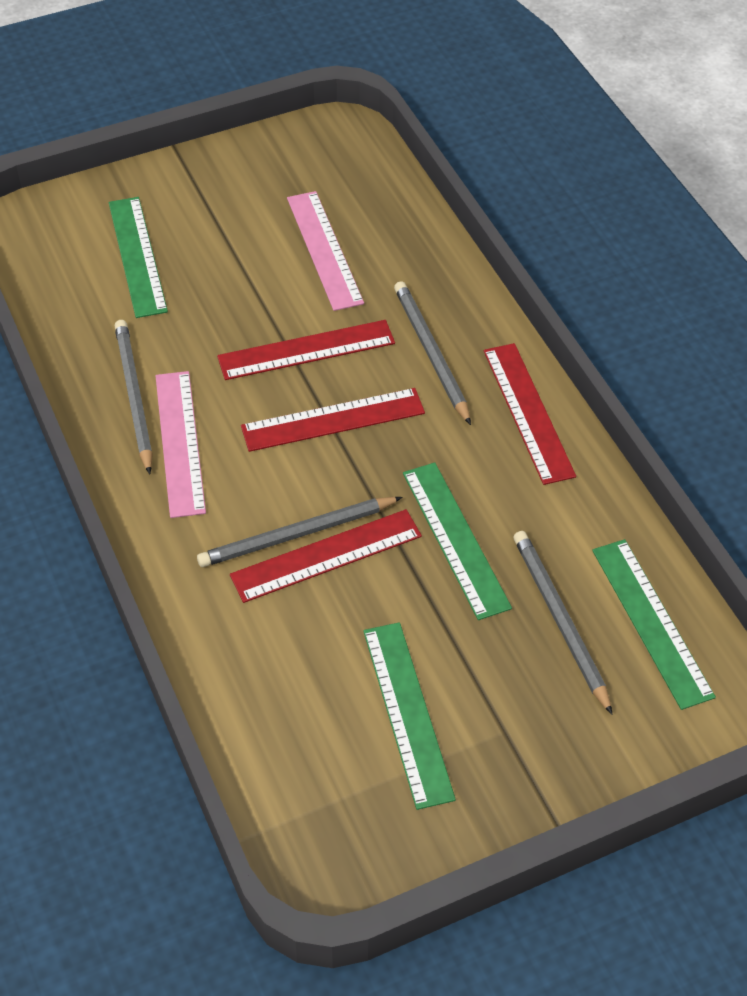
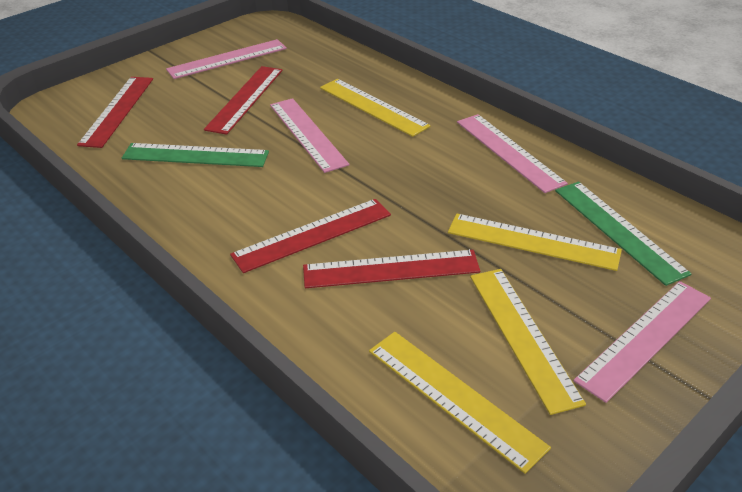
green ruler: 4 -> 2
grey pencil: 4 -> 0
pink ruler: 2 -> 4
yellow ruler: 0 -> 4

